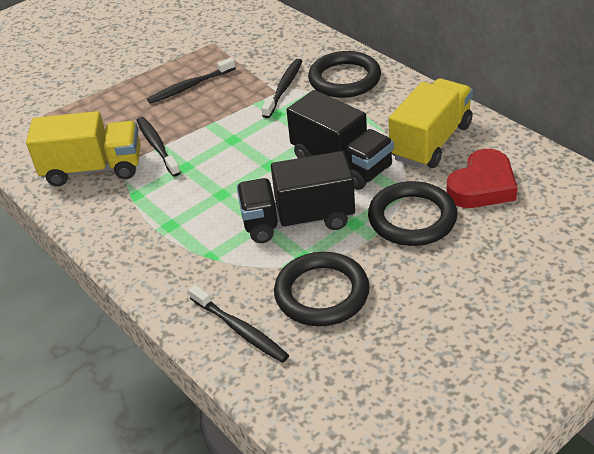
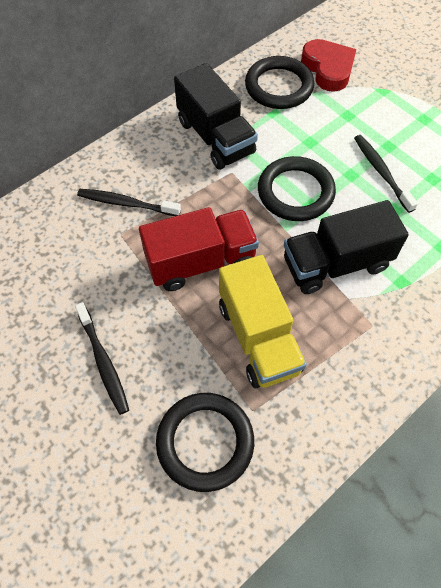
black toothbrush: 4 -> 3
red truck: 0 -> 1
yellow truck: 2 -> 1

